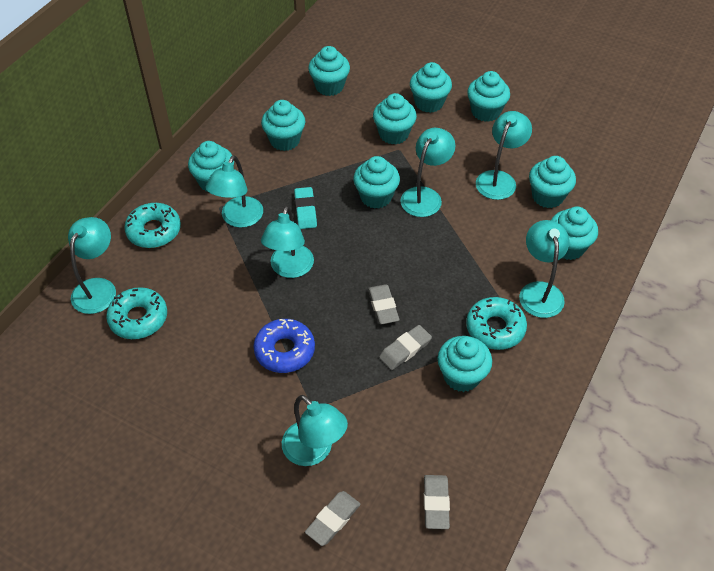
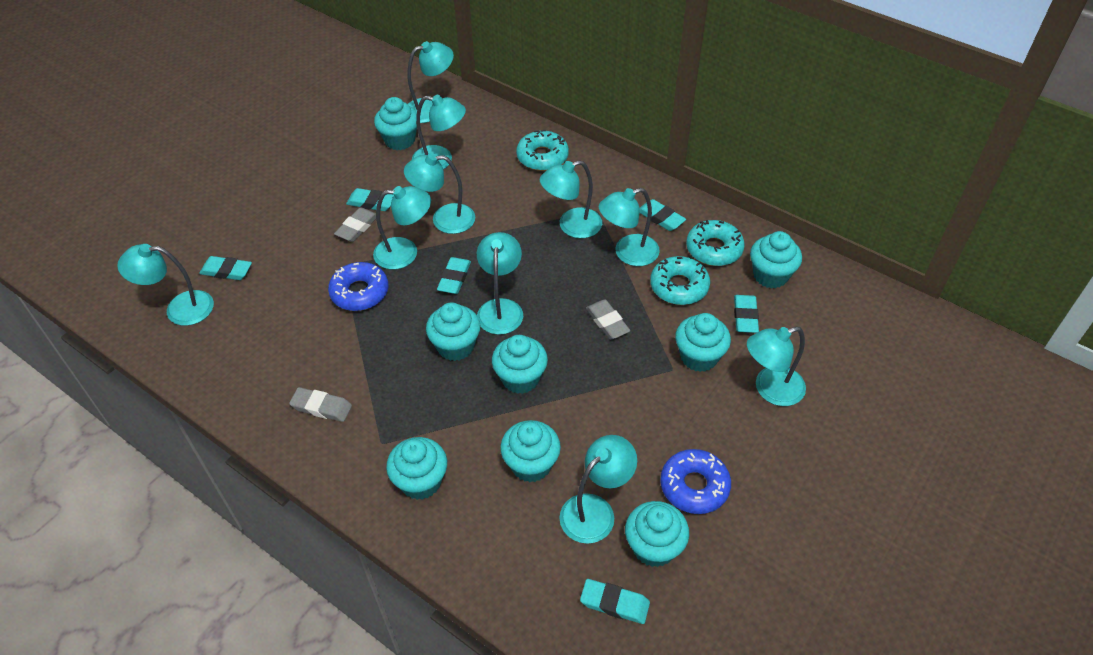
blue donut: 1 -> 2
grey eraser: 4 -> 3
turquoise cupcake: 10 -> 8
turquoise eraser: 1 -> 6
turquoise lamp: 7 -> 10

